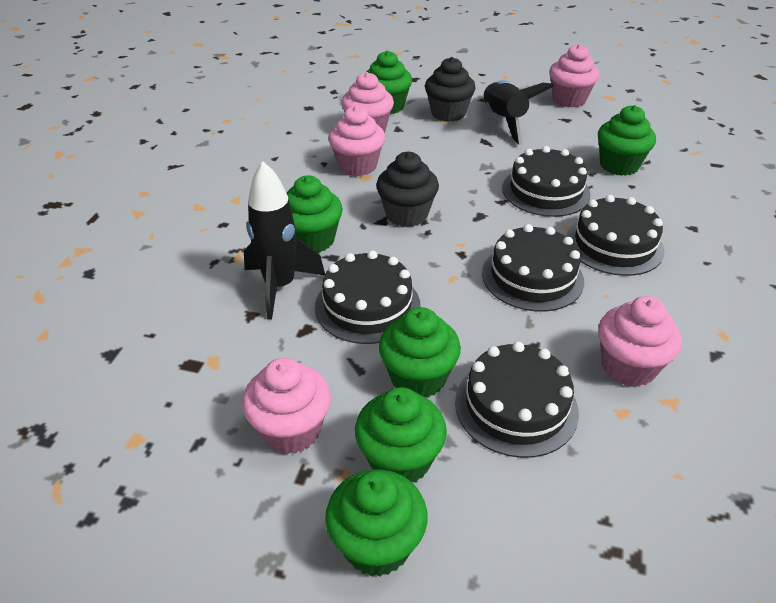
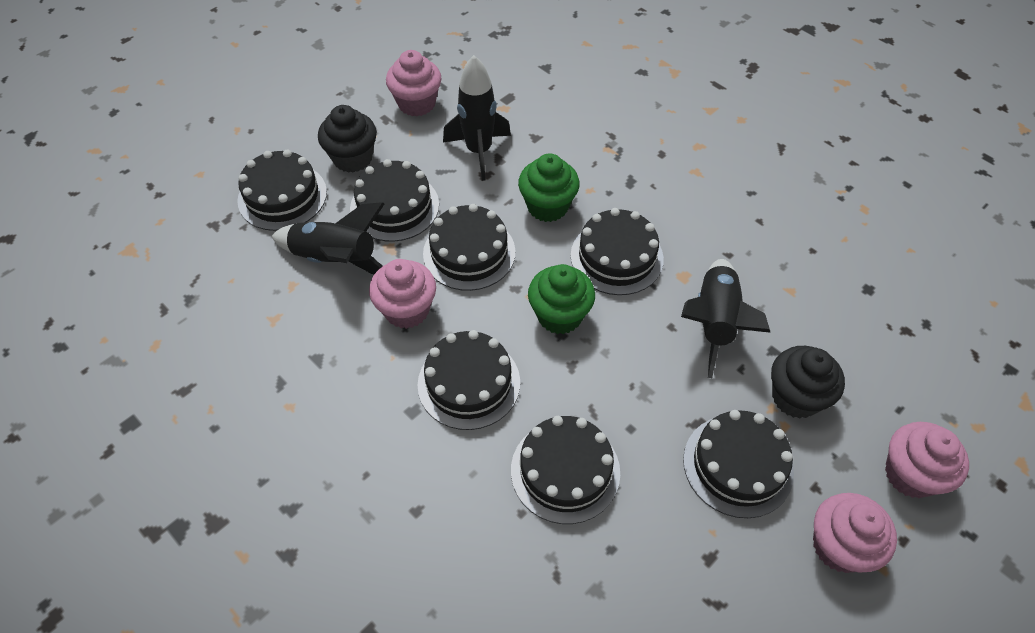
black cake: 5 -> 7
black rocket: 2 -> 3
green cupcake: 6 -> 2
pink cupcake: 5 -> 4

